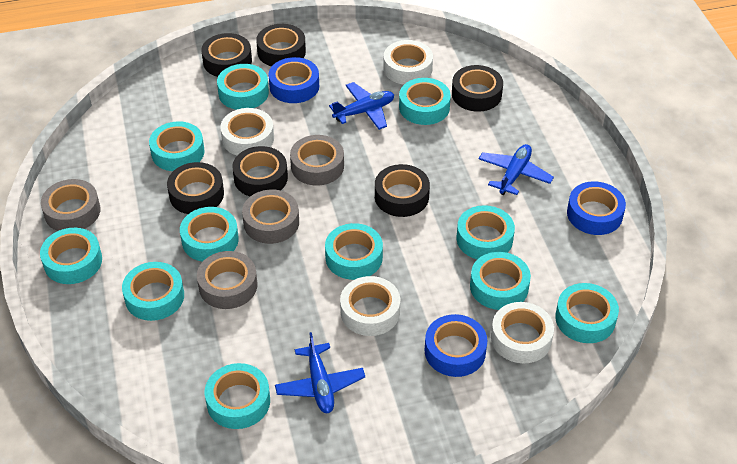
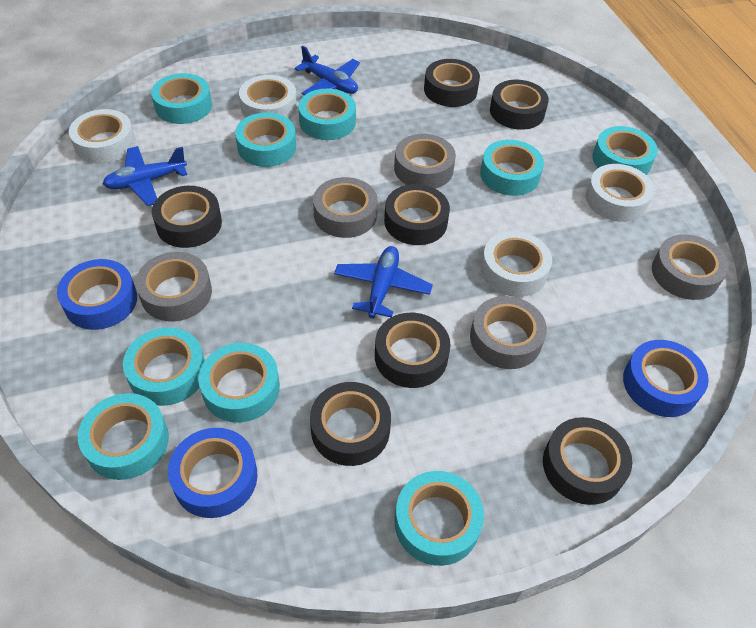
black tape: 6 -> 7
grey tape: 4 -> 5
turquoise tape: 11 -> 9

